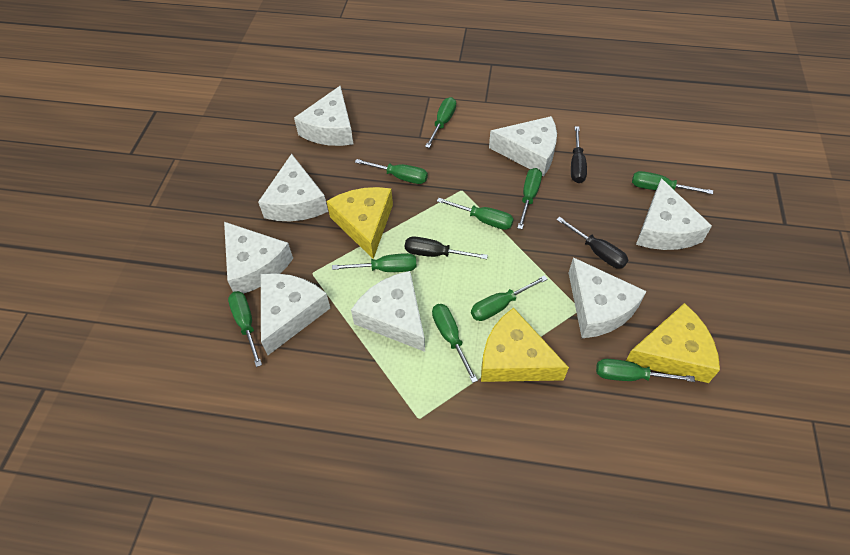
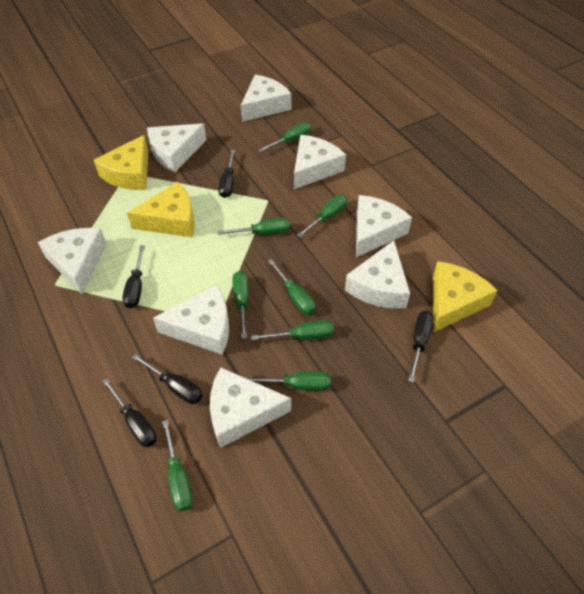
black screwdriver: 3 -> 5
green screwdriver: 10 -> 8

